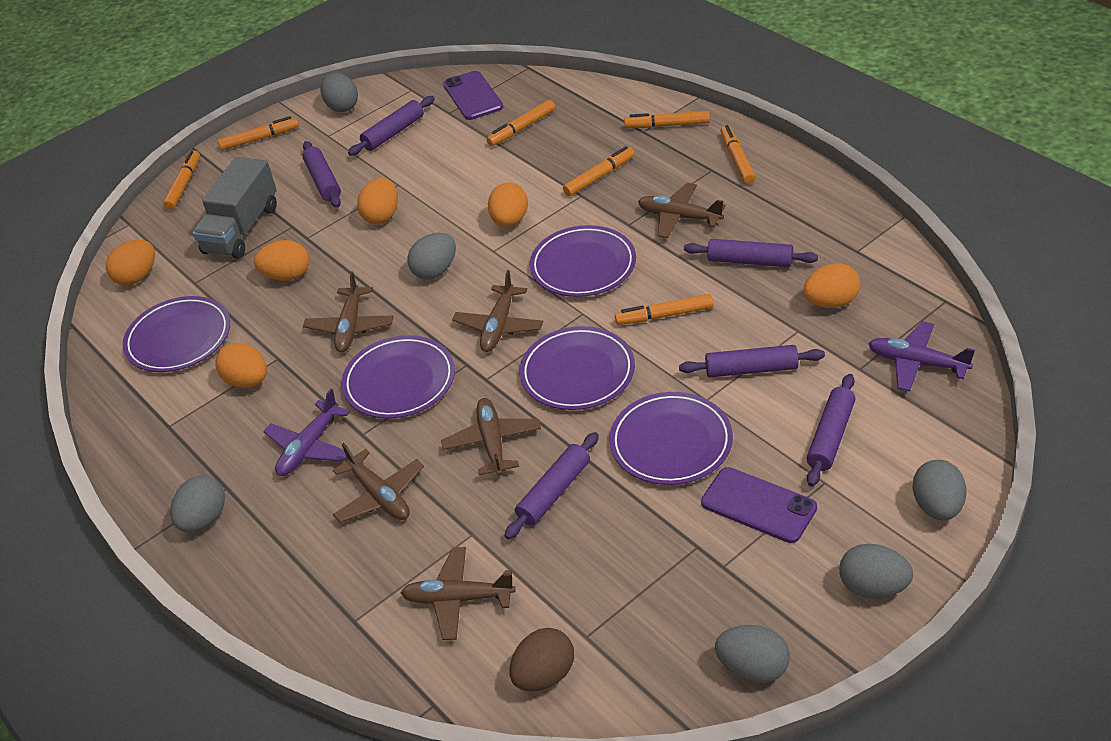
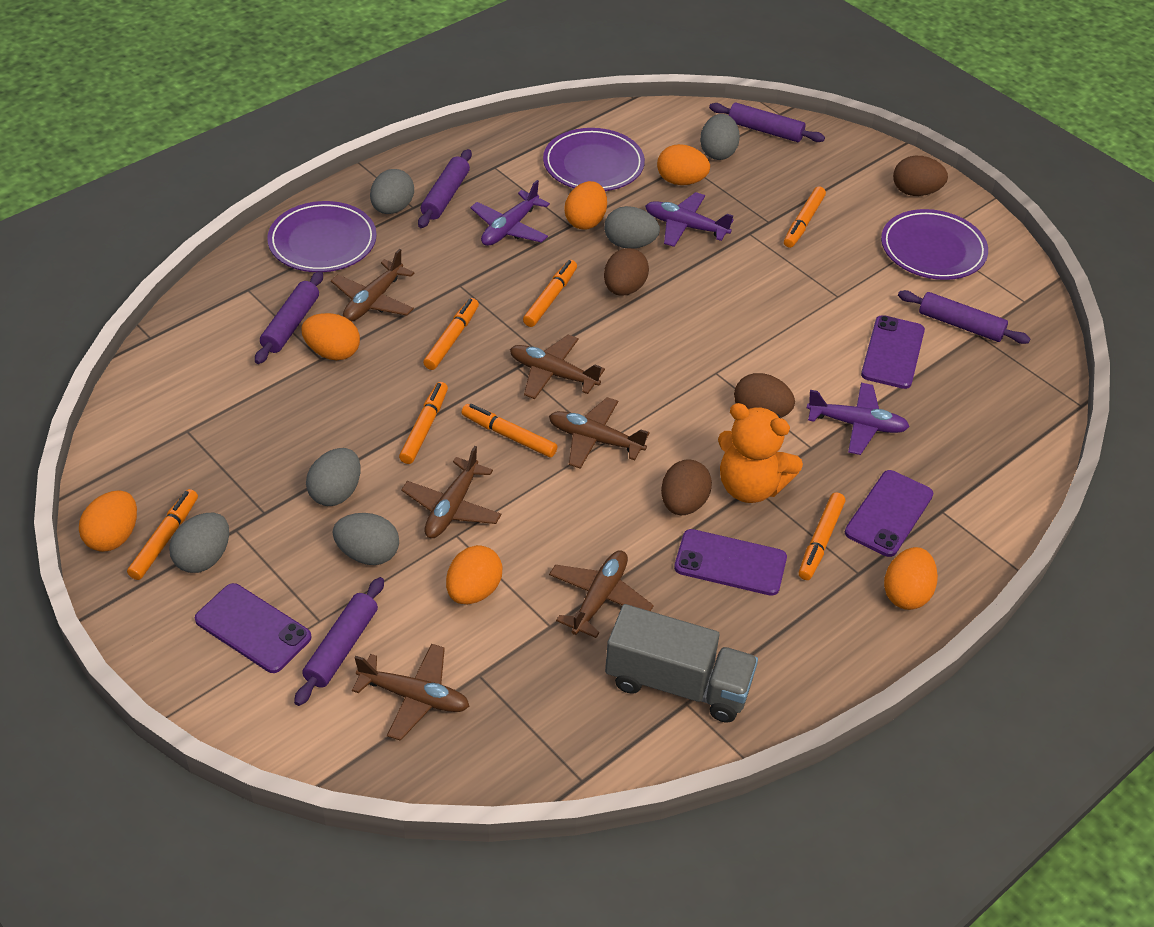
brown egg: 1 -> 4
orange teddy bear: 0 -> 1
purple phone: 2 -> 4
purple plane: 2 -> 3
purple plate: 5 -> 3
purple rolling pin: 6 -> 5

